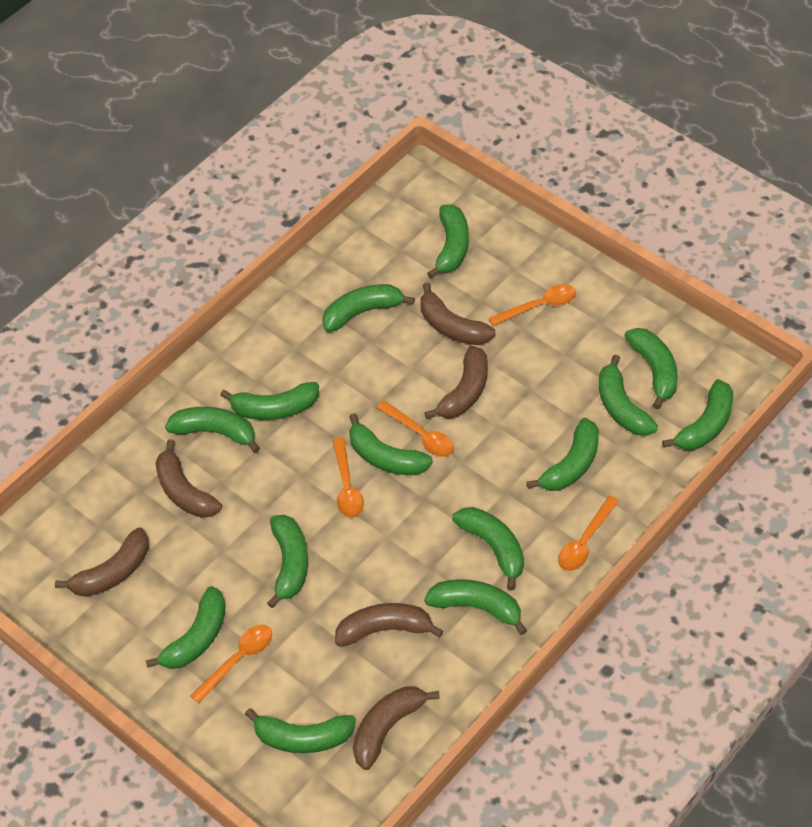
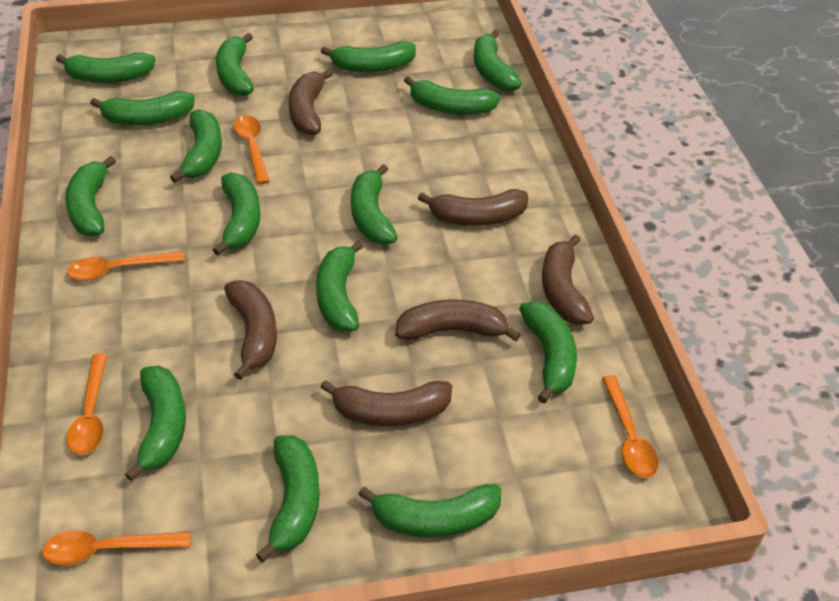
green banana: 14 -> 15

